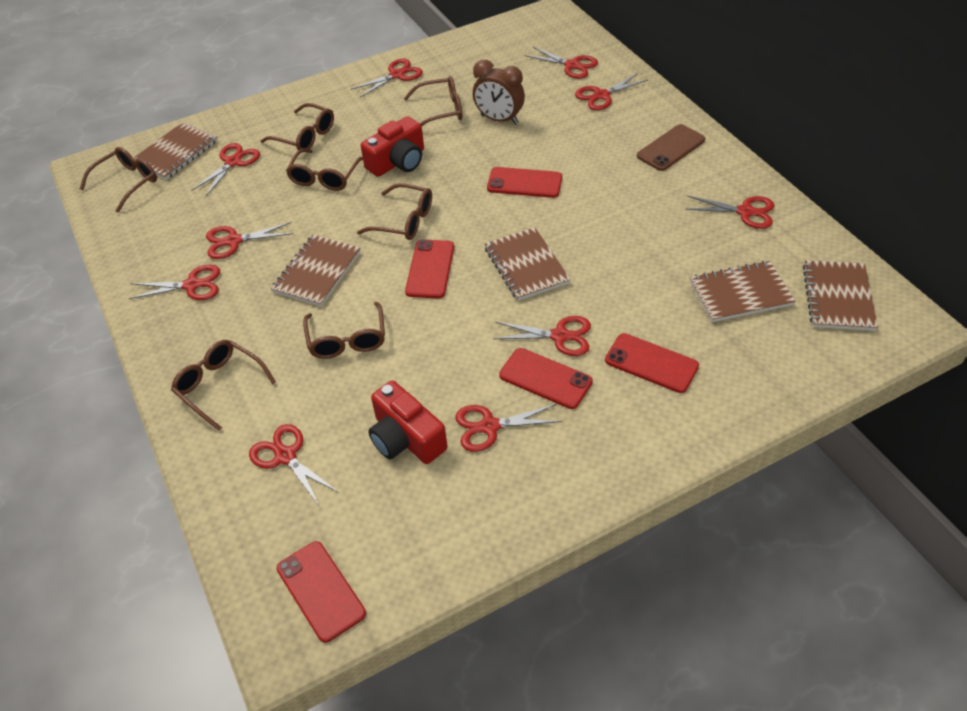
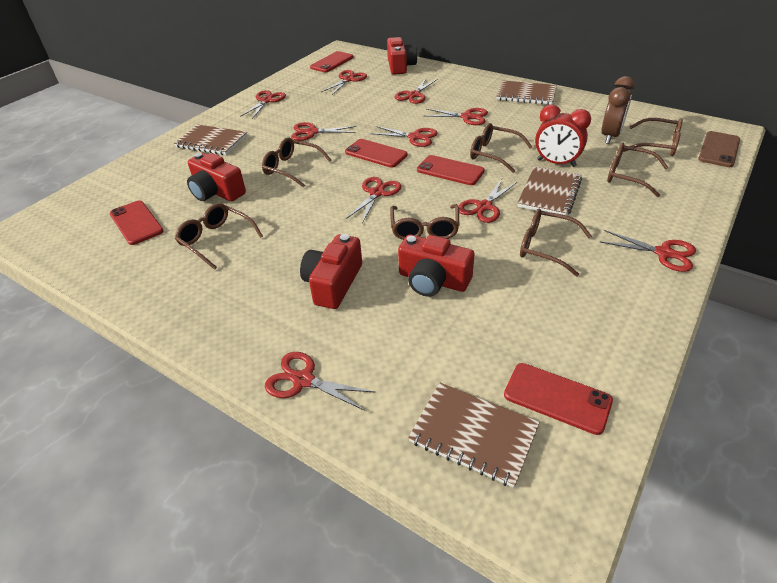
brown notebook: 5 -> 4
red camera: 2 -> 4
red clock: 0 -> 1

